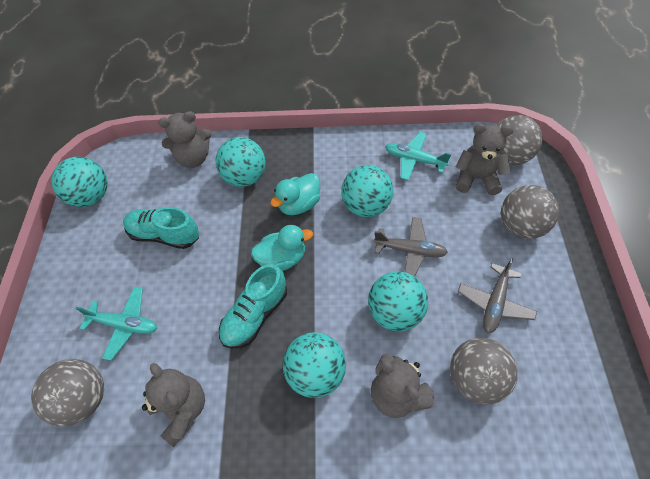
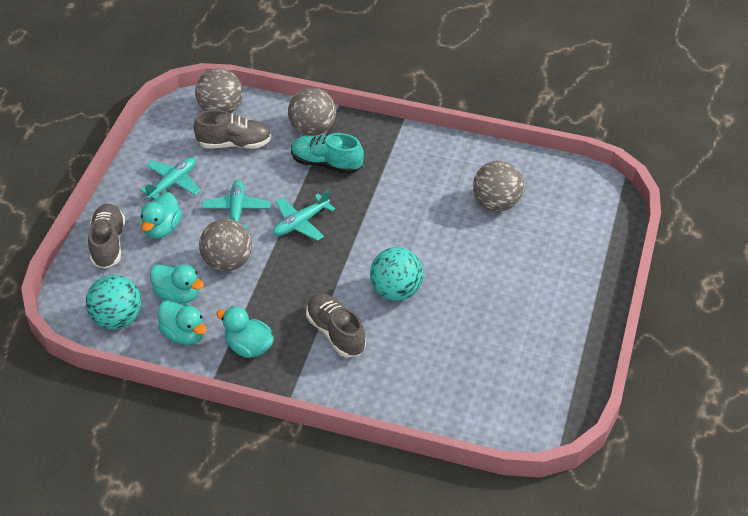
grey plane: 2 -> 0
grey shoe: 0 -> 3
grey teddy bear: 4 -> 0
turquoise ball: 5 -> 2
turquoise duck: 2 -> 4
turquoise plane: 2 -> 3
turquoise shoe: 2 -> 1

